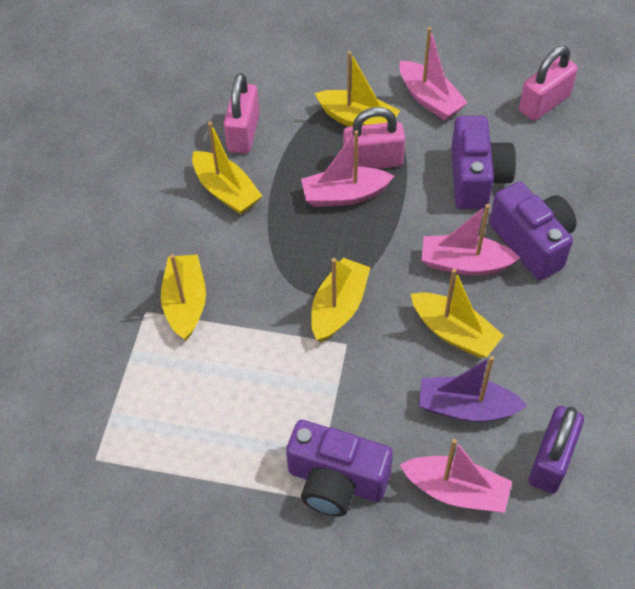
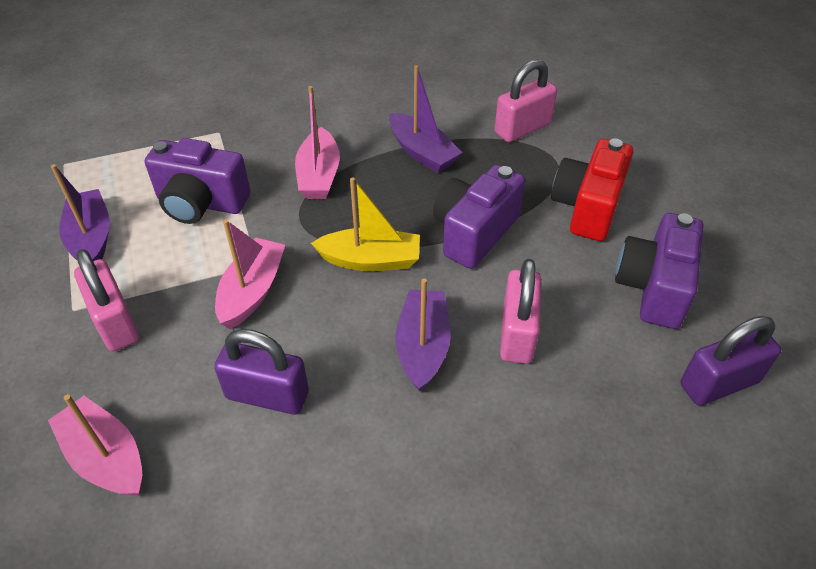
pink boat: 4 -> 3
purple boat: 1 -> 3
purple padlock: 1 -> 2
red camera: 0 -> 1
yellow boat: 5 -> 1

